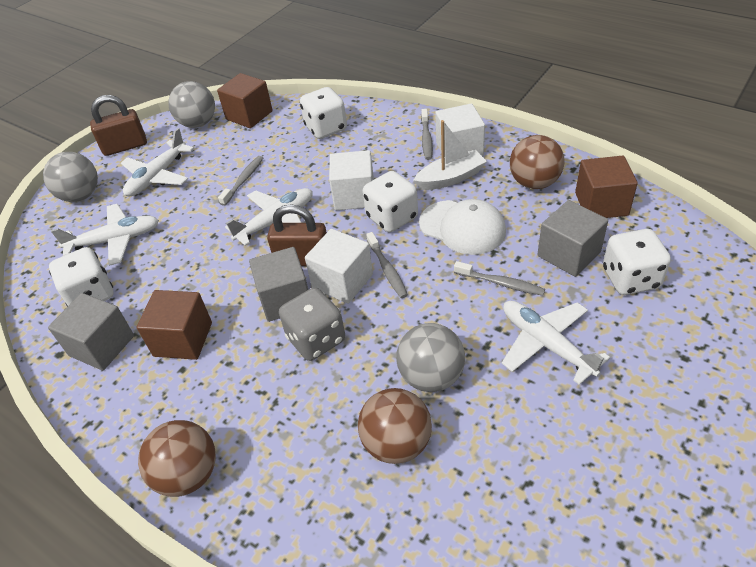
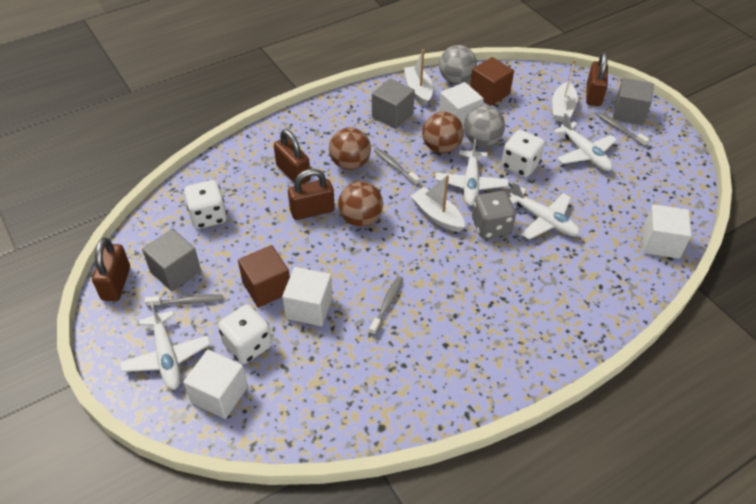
brown cube: 3 -> 2
brown padlock: 2 -> 4
grey ball: 3 -> 2
white boat: 1 -> 3
white cap: 1 -> 0
white cube: 3 -> 4
white dice: 4 -> 3

